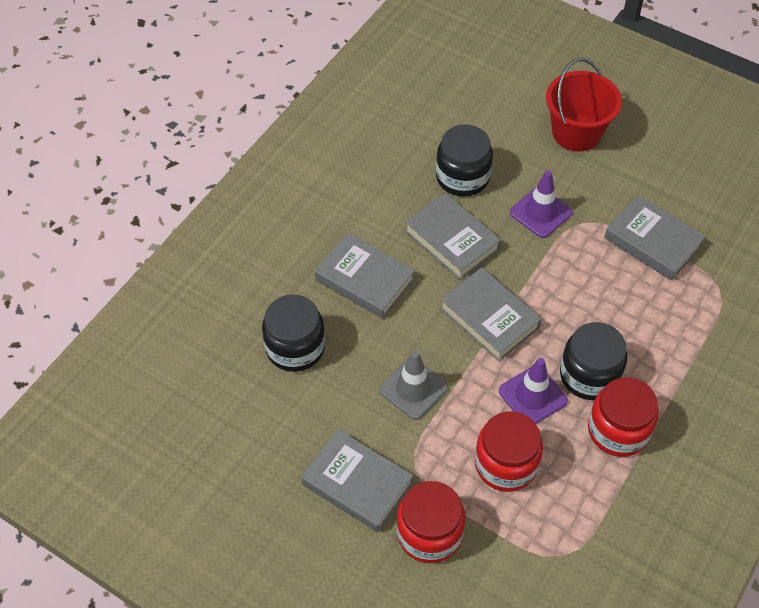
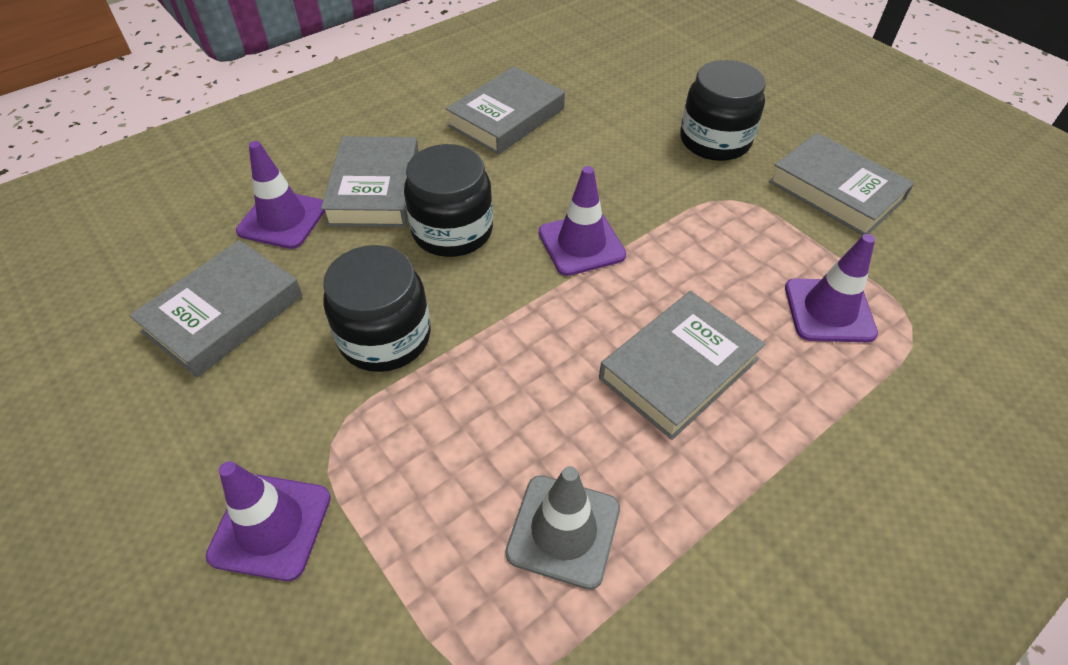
purple traffic cone: 2 -> 4
red bucket: 1 -> 0
red jar: 3 -> 0

